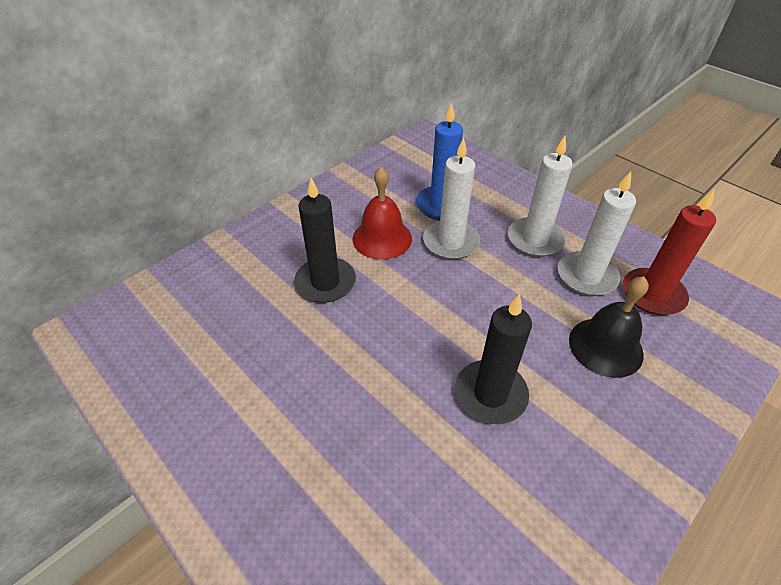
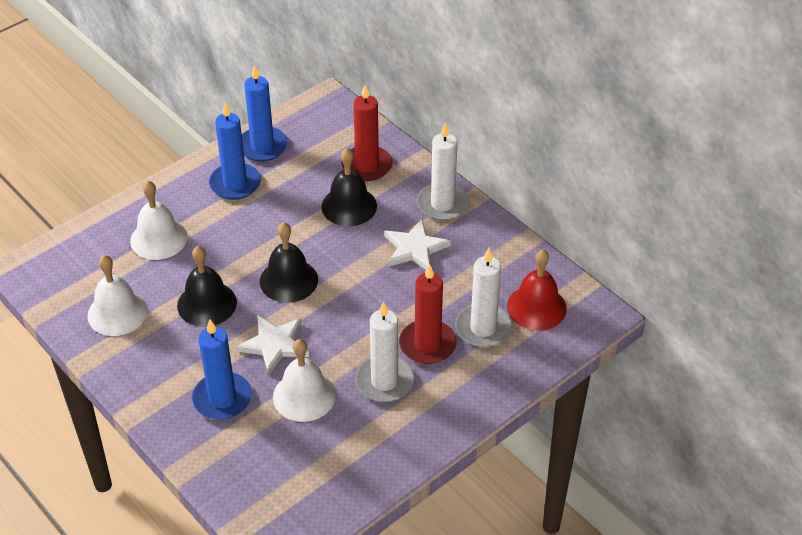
black bell: 1 -> 3
black candle: 2 -> 0
blue candle: 1 -> 3
red candle: 1 -> 2
white bell: 0 -> 3
white star: 0 -> 2

